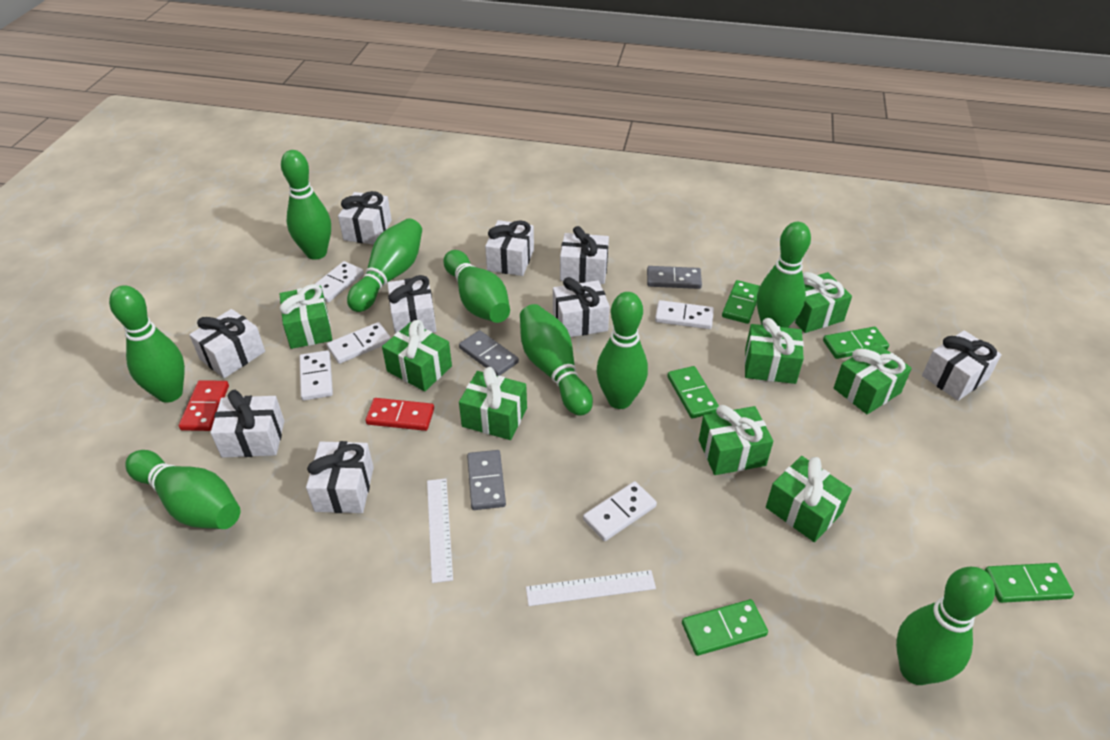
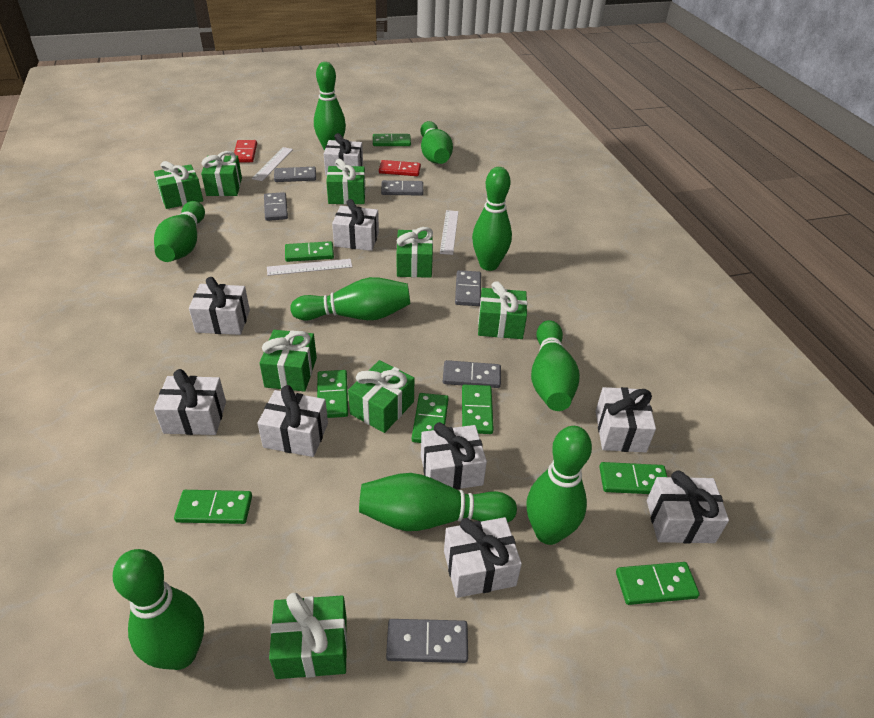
green domino: 5 -> 8
grey domino: 3 -> 6
white domino: 5 -> 0
white ruler: 2 -> 3

